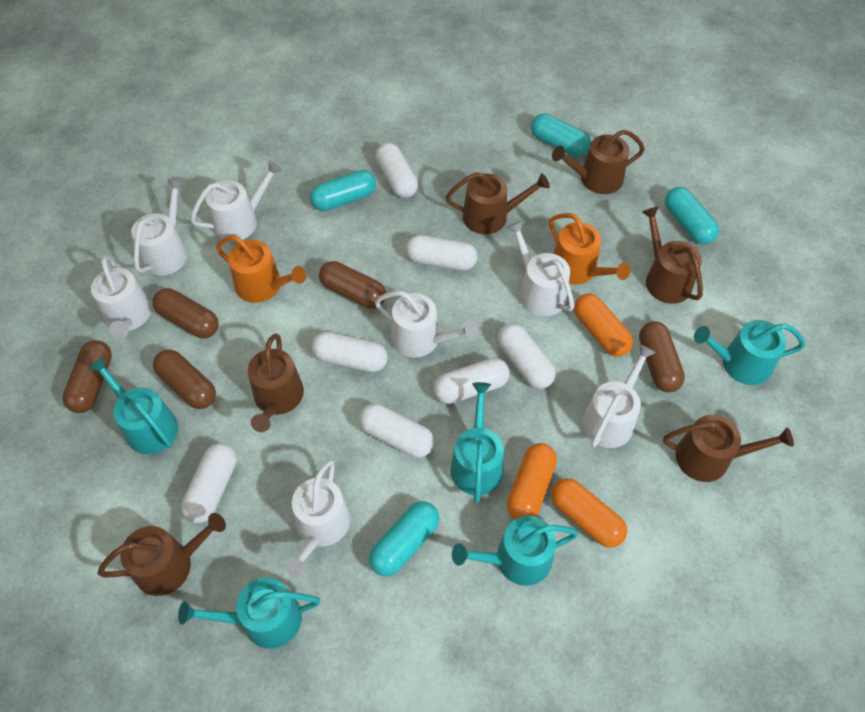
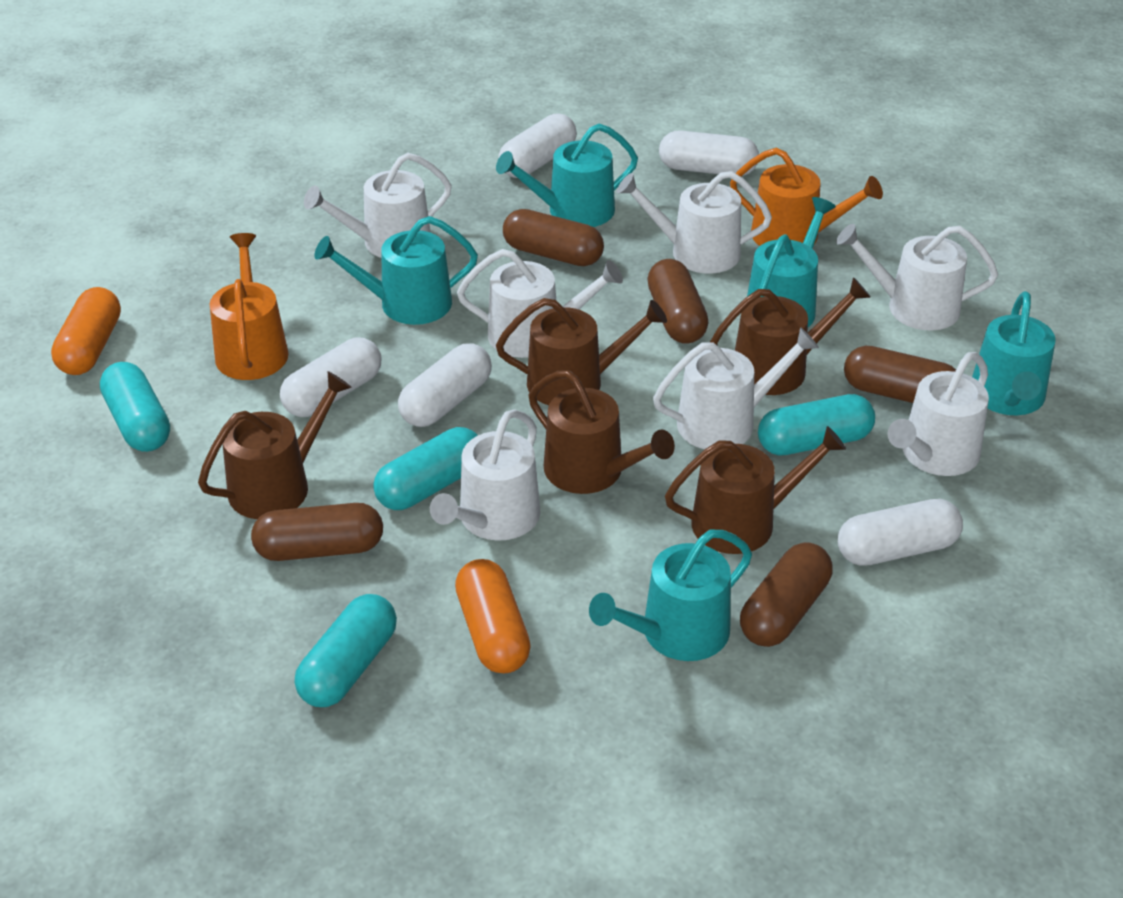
brown watering can: 6 -> 5
orange capsule: 3 -> 2
white capsule: 7 -> 5

